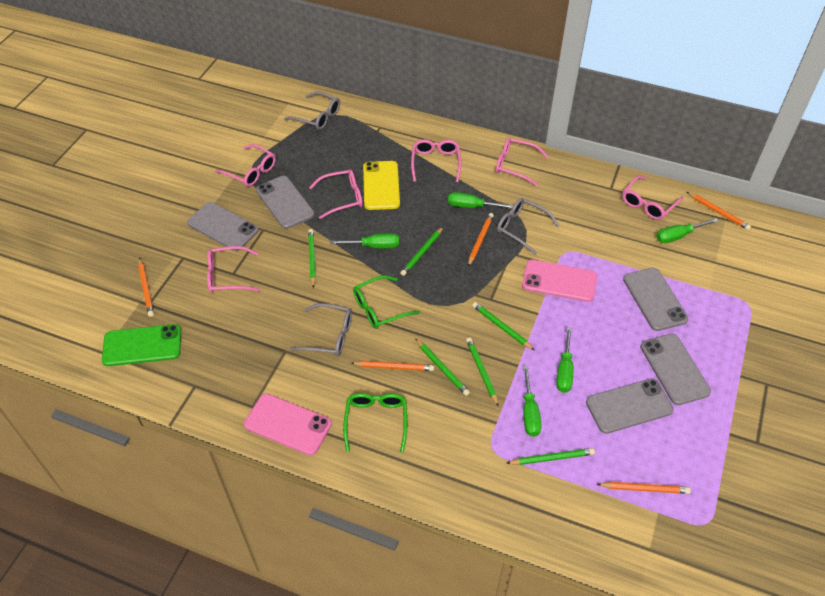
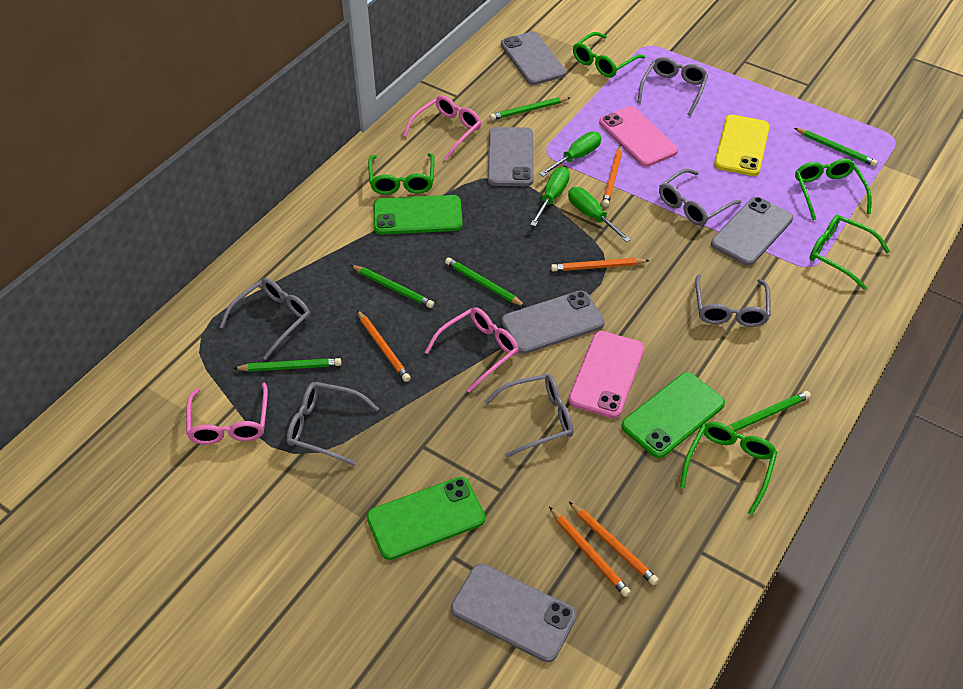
green glasses: 2 -> 5
green phone: 1 -> 3
green screwdriver: 5 -> 3
grey glasses: 3 -> 6
pink glasses: 6 -> 3

